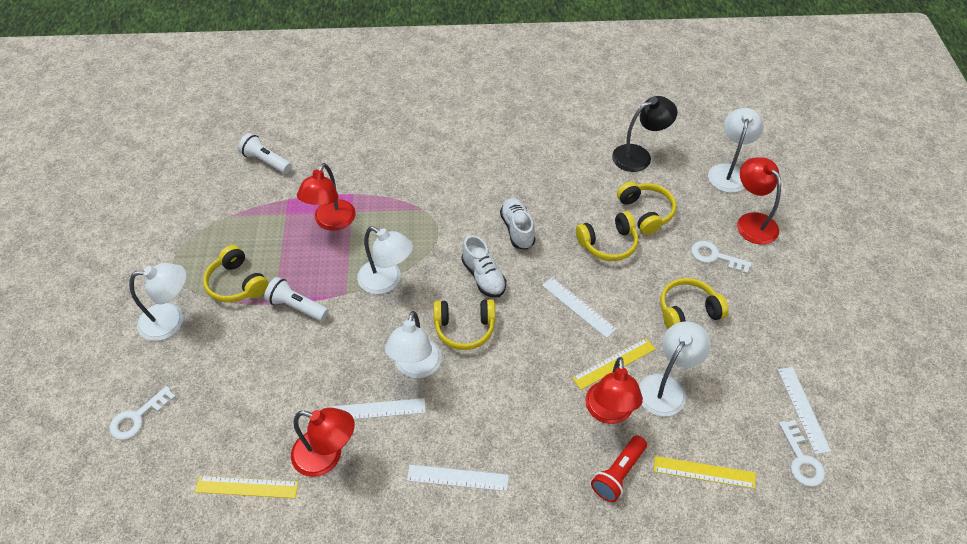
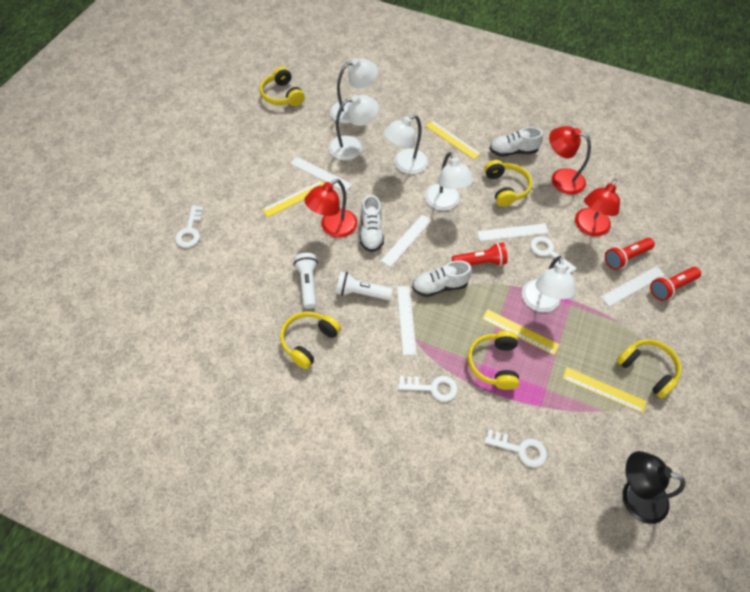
red flashlight: 1 -> 3
red lamp: 4 -> 3
white key: 3 -> 4
white ruler: 4 -> 5
white shoe: 2 -> 3
yellow ruler: 3 -> 4

